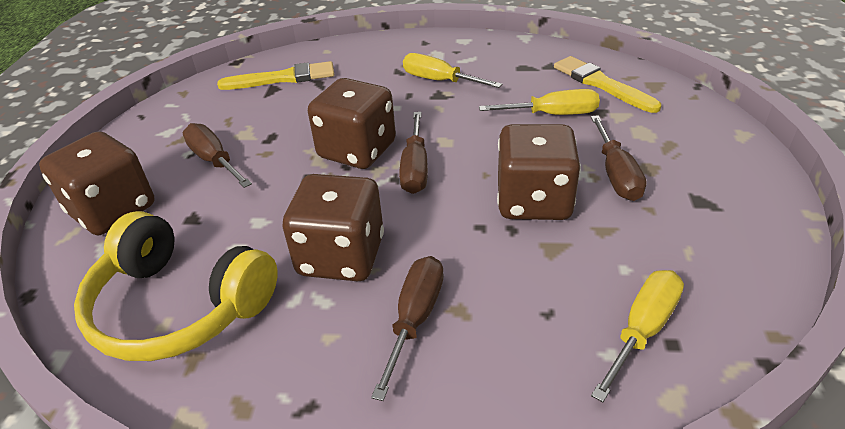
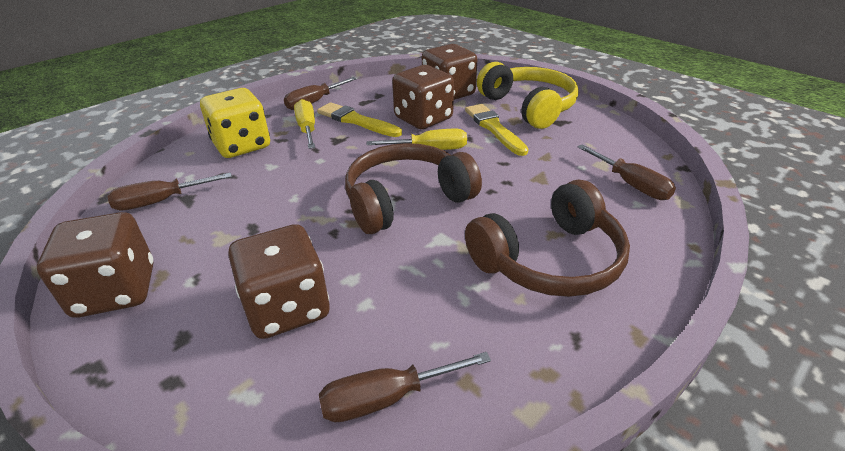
brown headphones: 0 -> 2
yellow dice: 0 -> 1
yellow screwdriver: 3 -> 2

